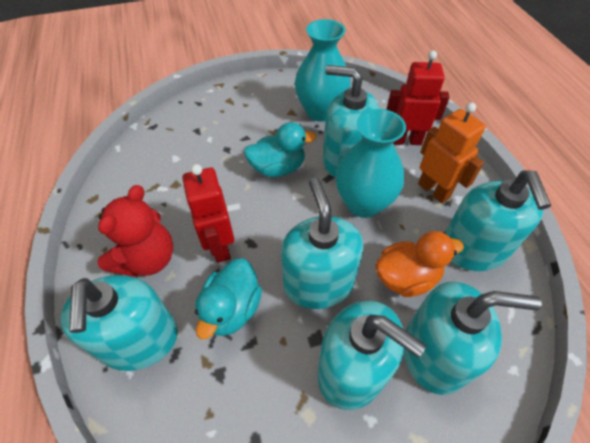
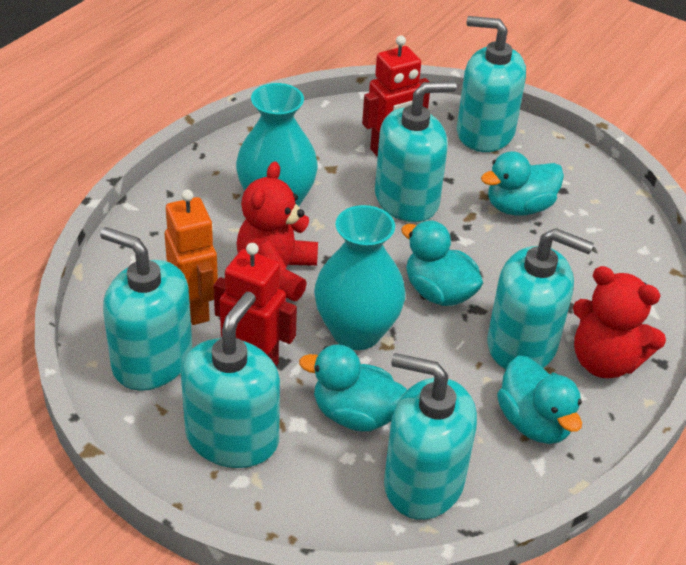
orange duck: 1 -> 0
red teddy bear: 1 -> 2
turquoise duck: 2 -> 4

